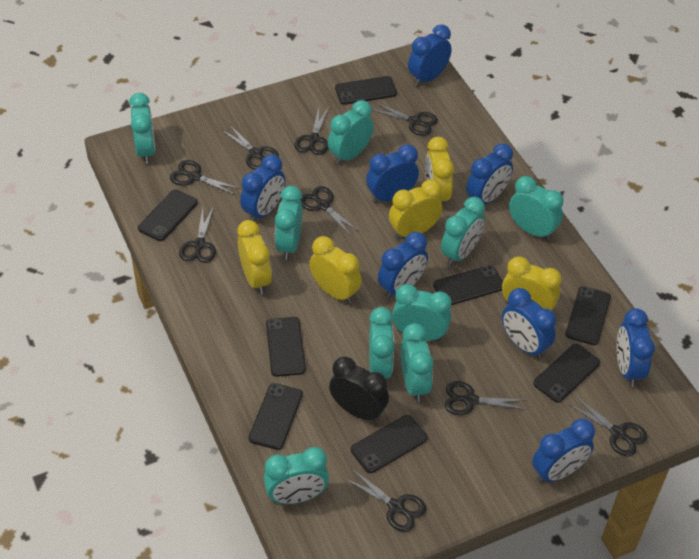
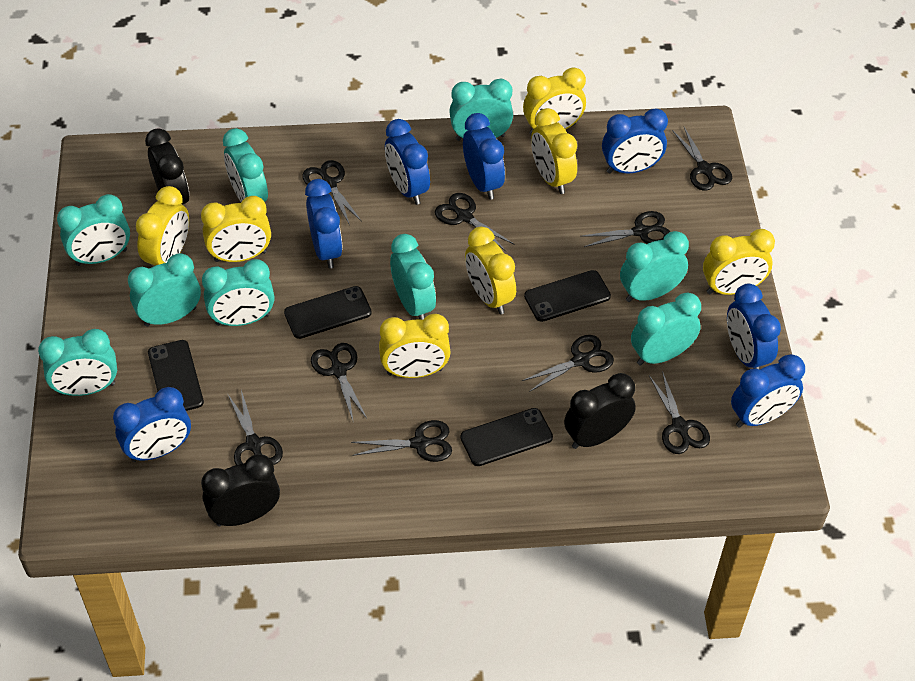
black clock: 1 -> 3
black phone: 8 -> 4
blue clock: 8 -> 7
yellow clock: 5 -> 7

